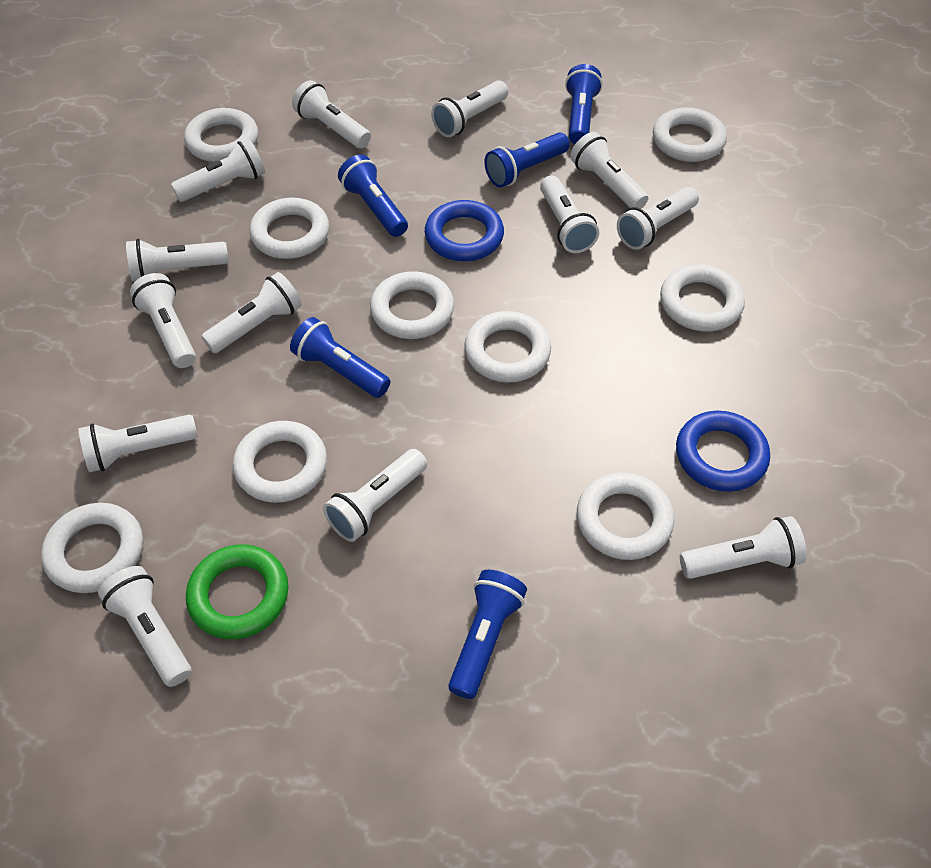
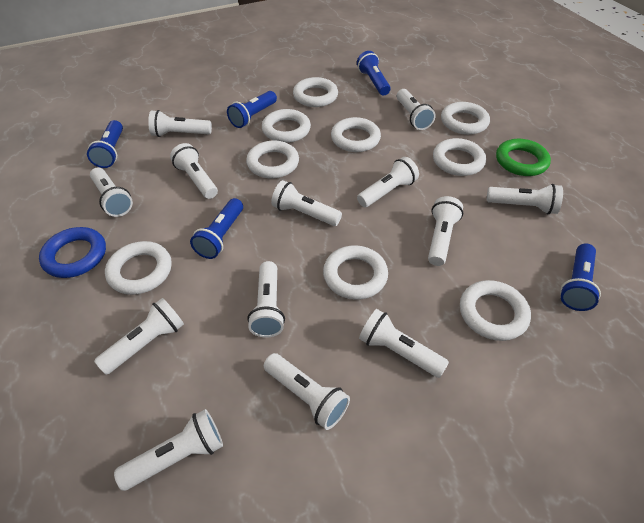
blue ring: 2 -> 1

